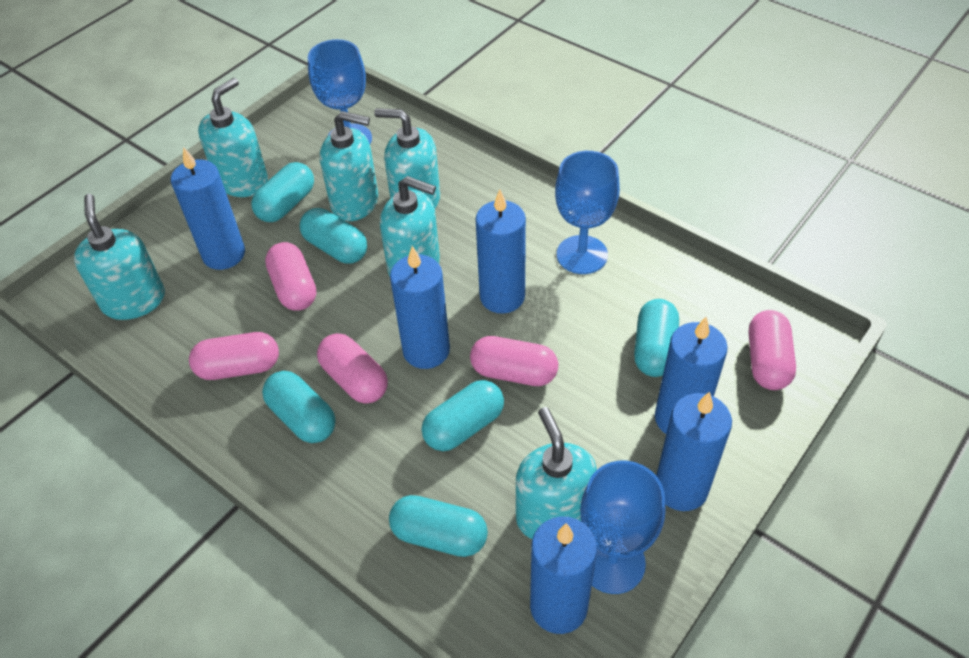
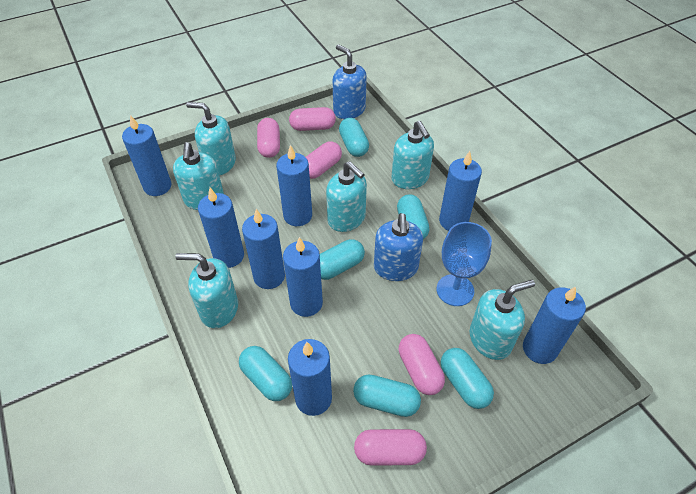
blue candle: 6 -> 8
blue goblet: 3 -> 1
blue soap dispenser: 0 -> 2

